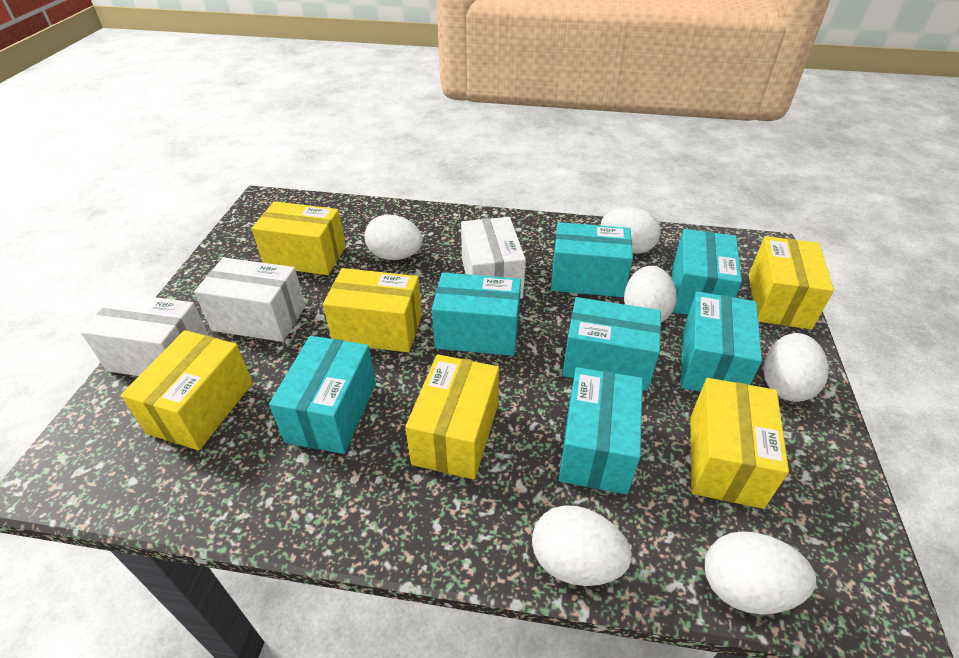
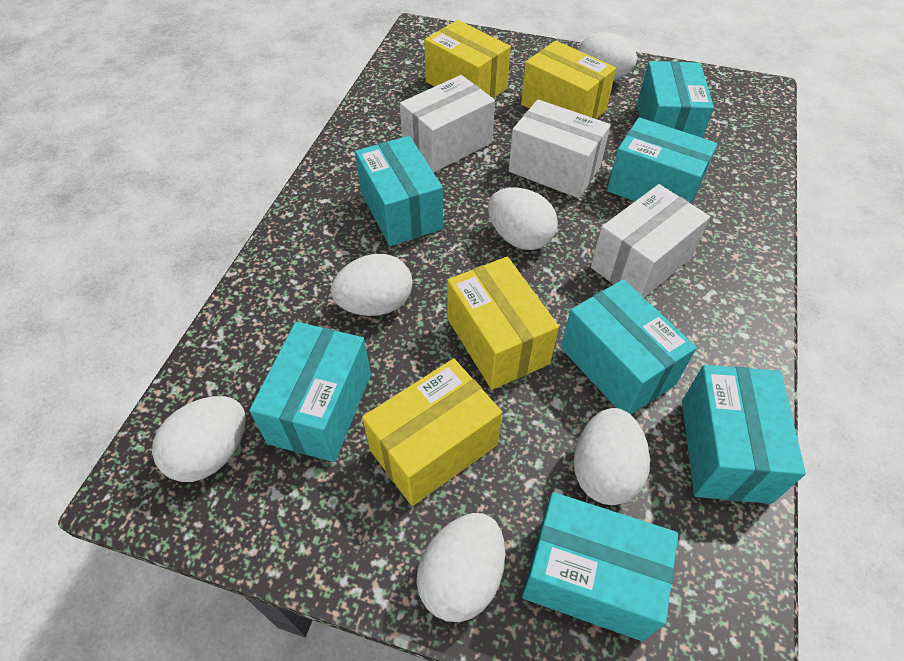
yellow box: 6 -> 4

